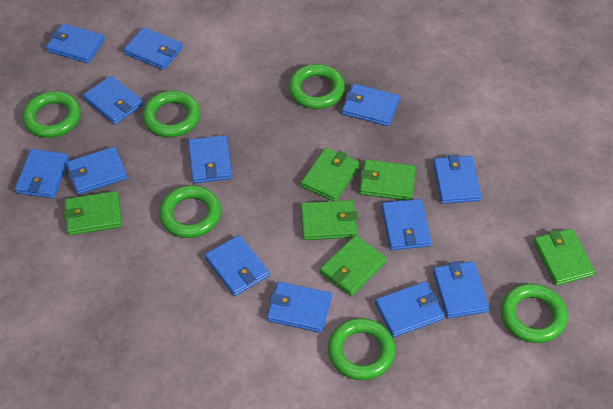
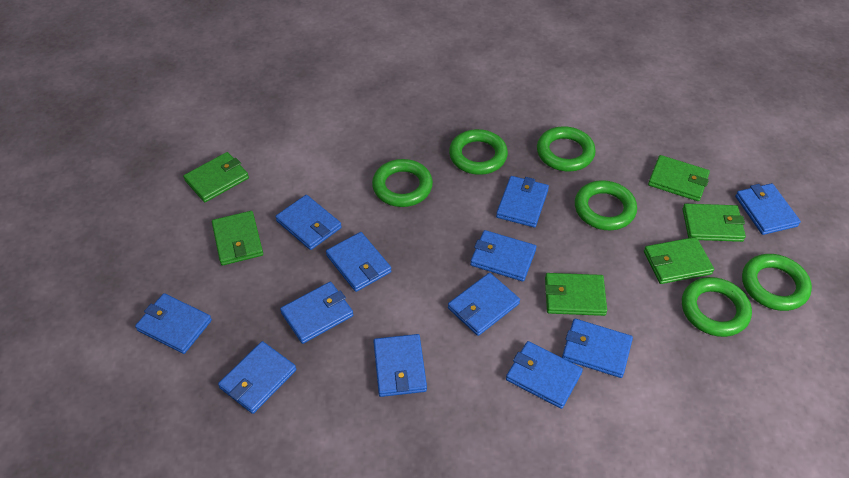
blue wallet: 13 -> 12

